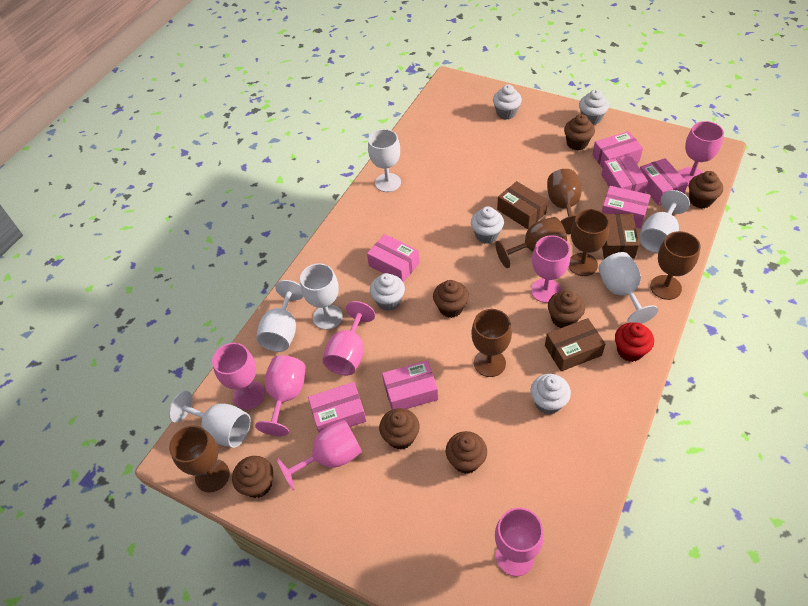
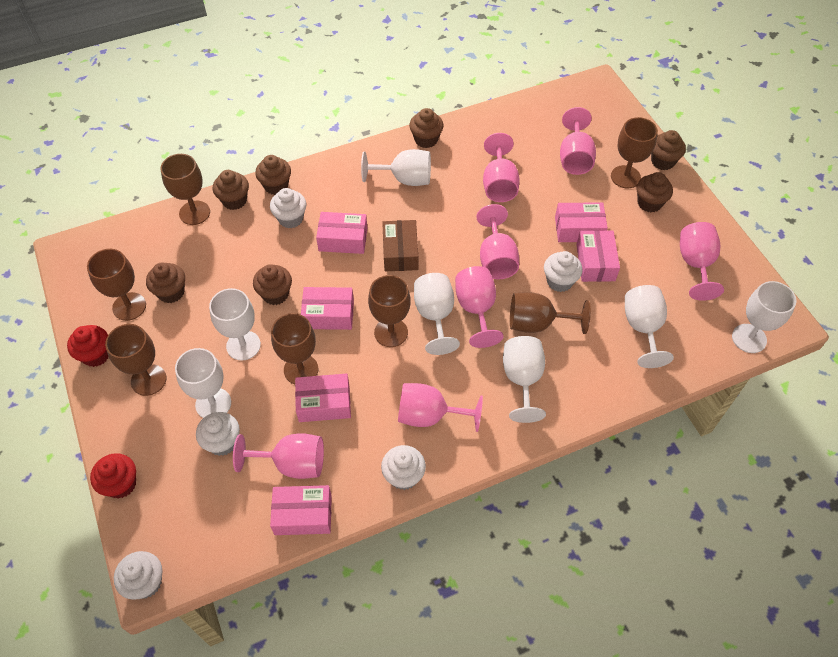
brown box: 3 -> 1
brown goblet: 6 -> 7
pink box: 7 -> 6
red cupcake: 1 -> 2
white goblet: 6 -> 7

